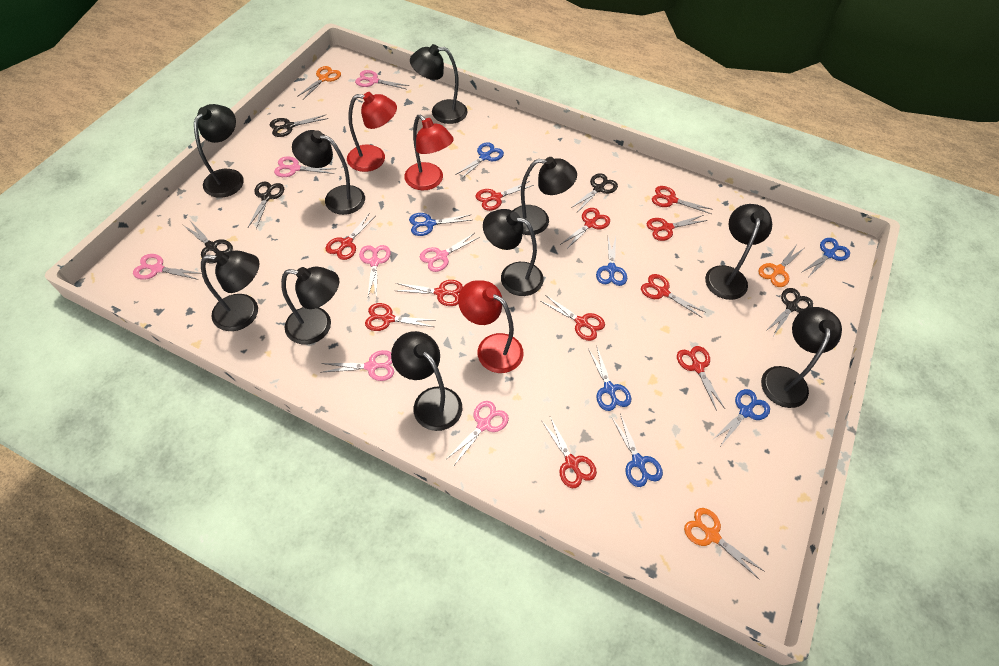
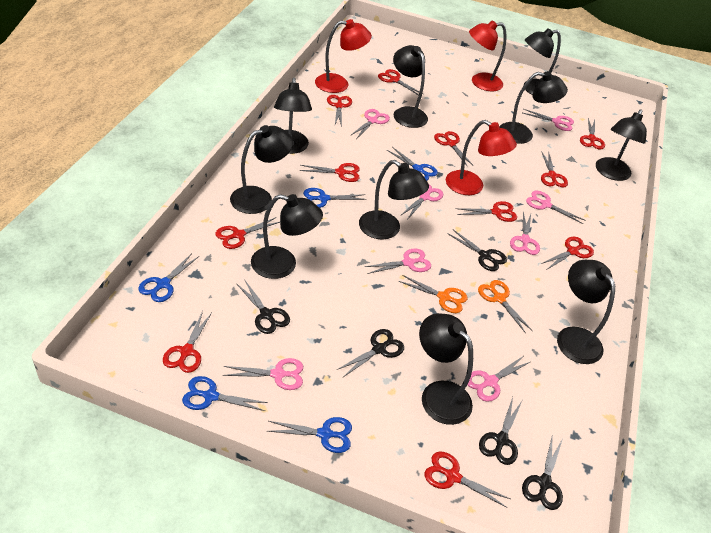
blue scissors: 7 -> 5
orange scissors: 3 -> 2
pink scissors: 7 -> 8

